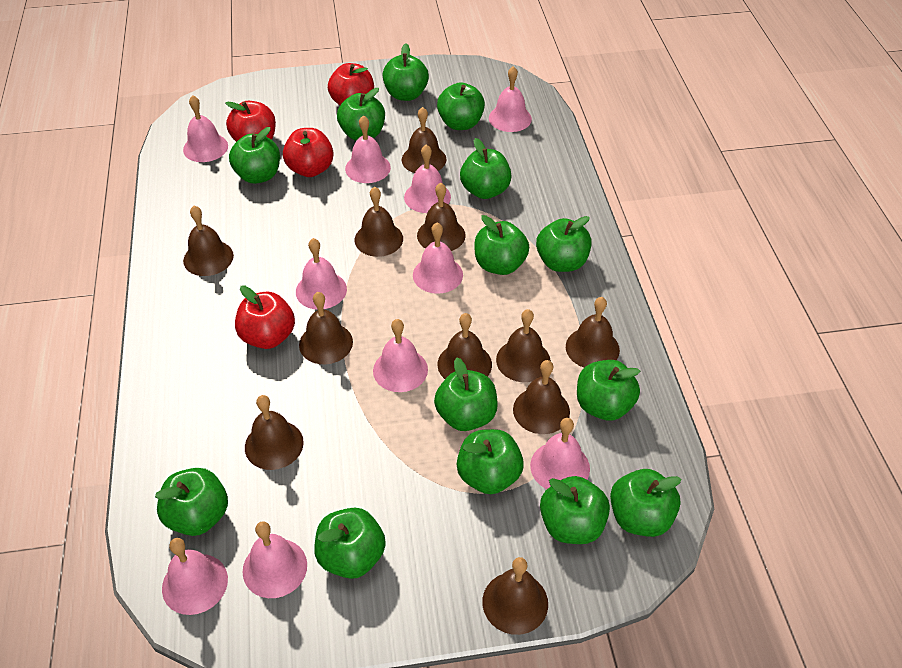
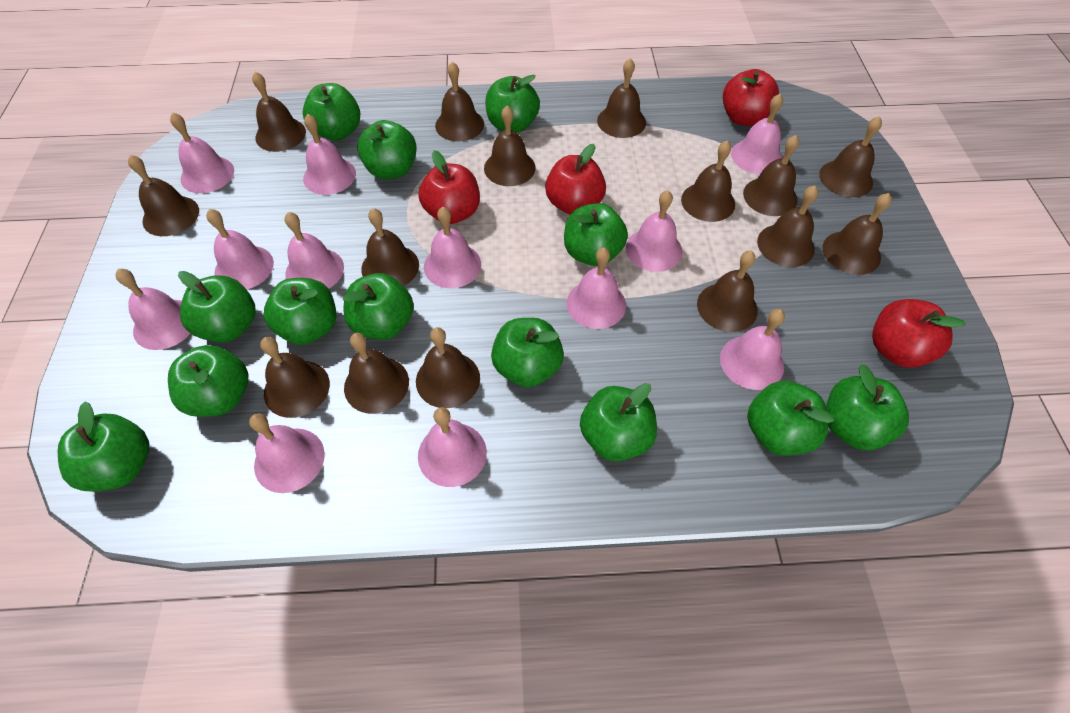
brown bell: 11 -> 15
green apple: 14 -> 13
pink bell: 10 -> 12

